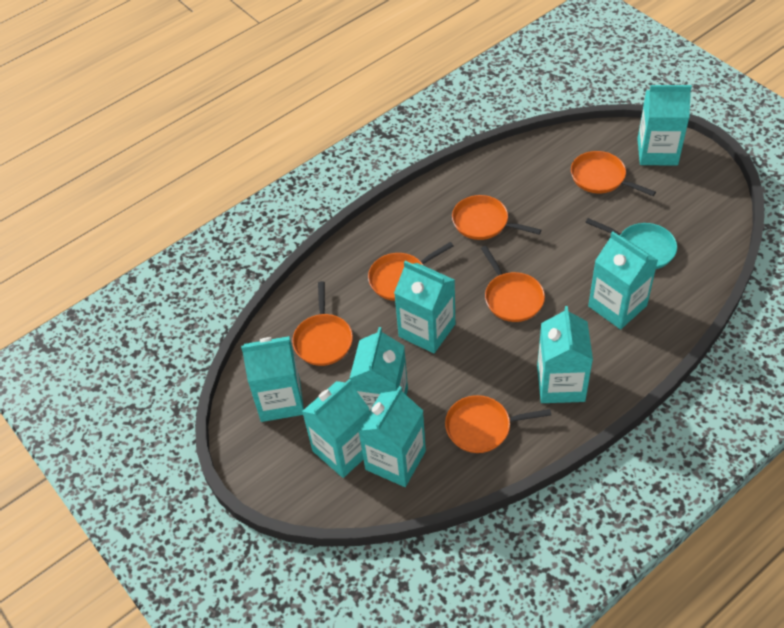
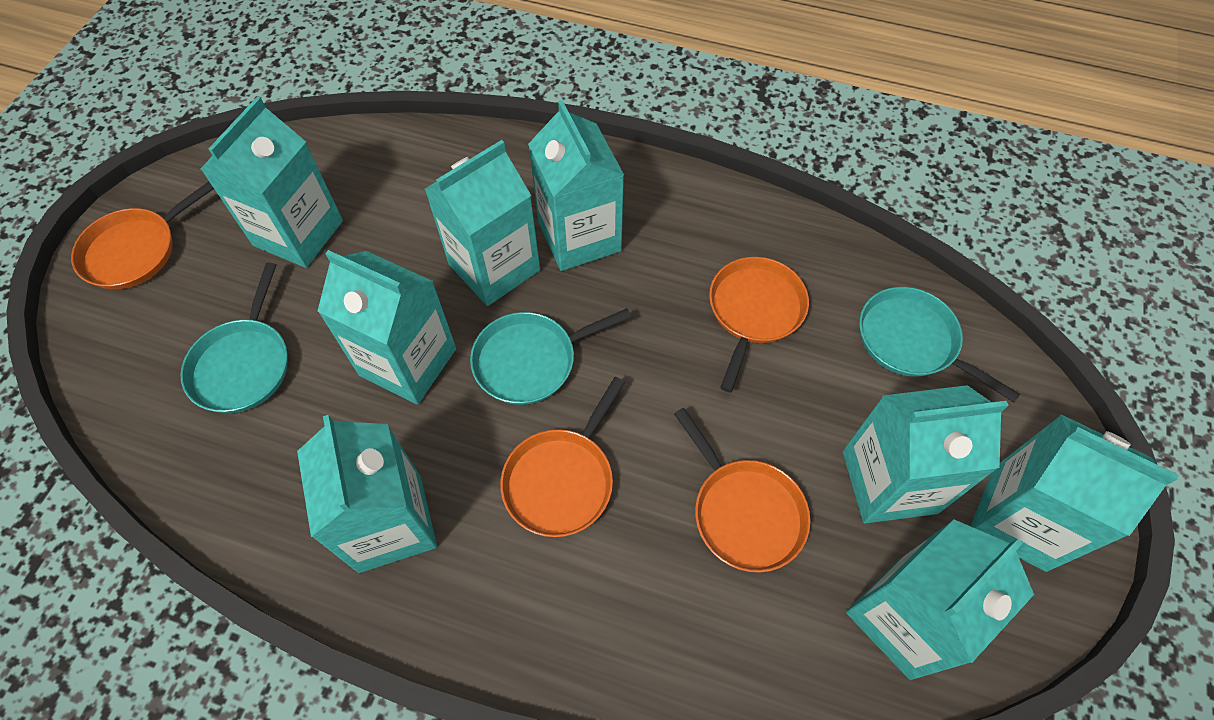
orange pan: 6 -> 4
turquoise pan: 1 -> 3

